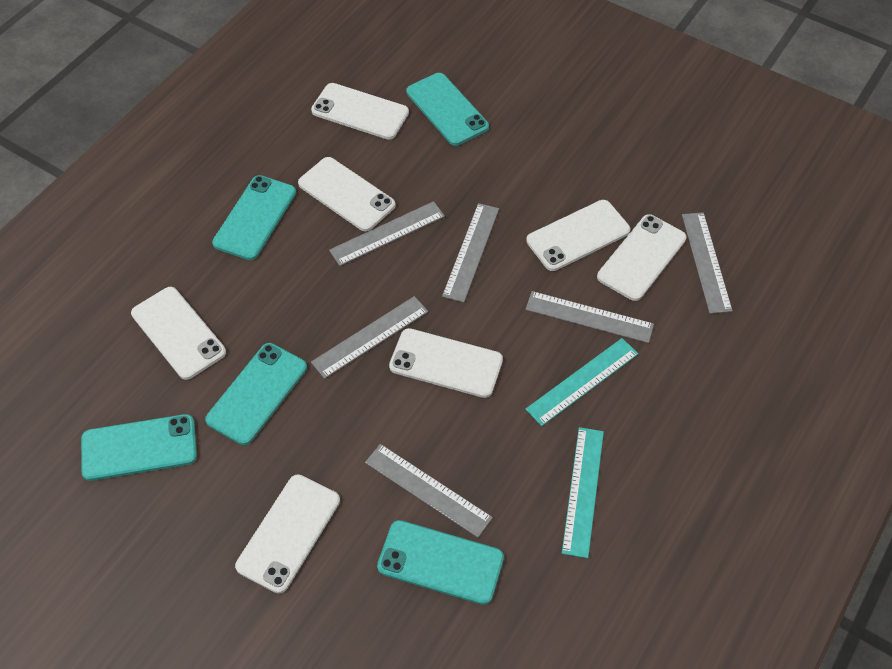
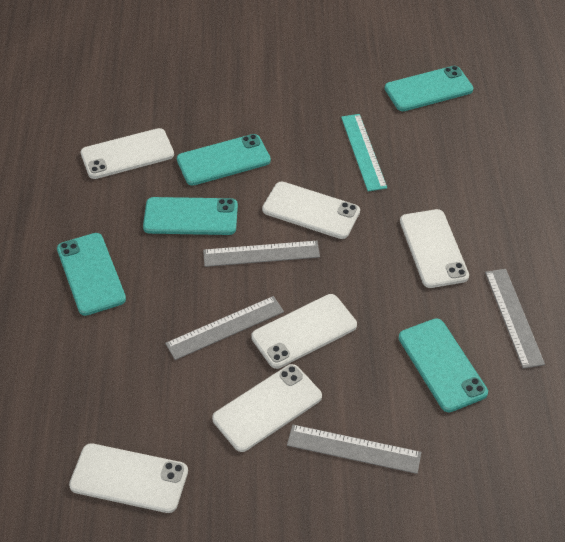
grey ruler: 6 -> 4
turquoise ruler: 2 -> 1
white phone: 7 -> 6

